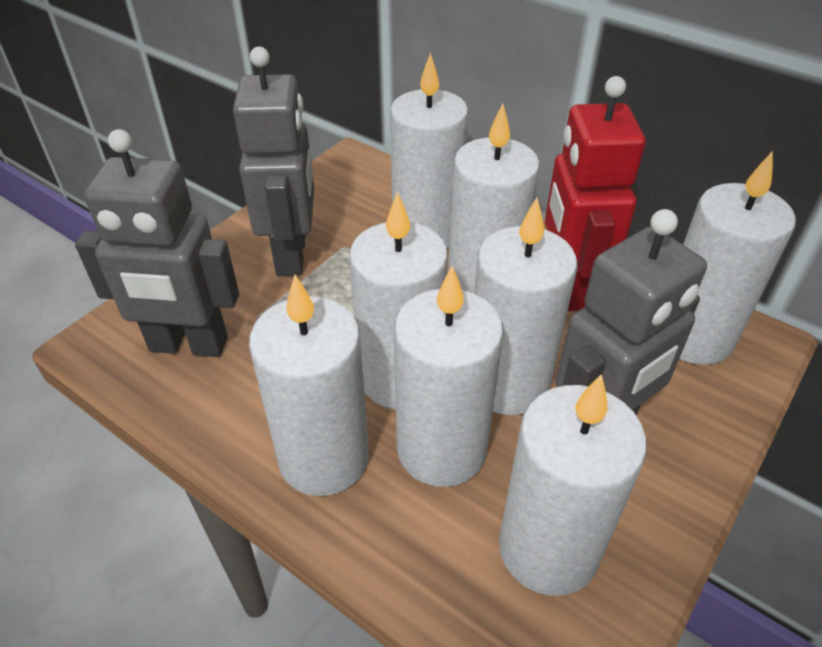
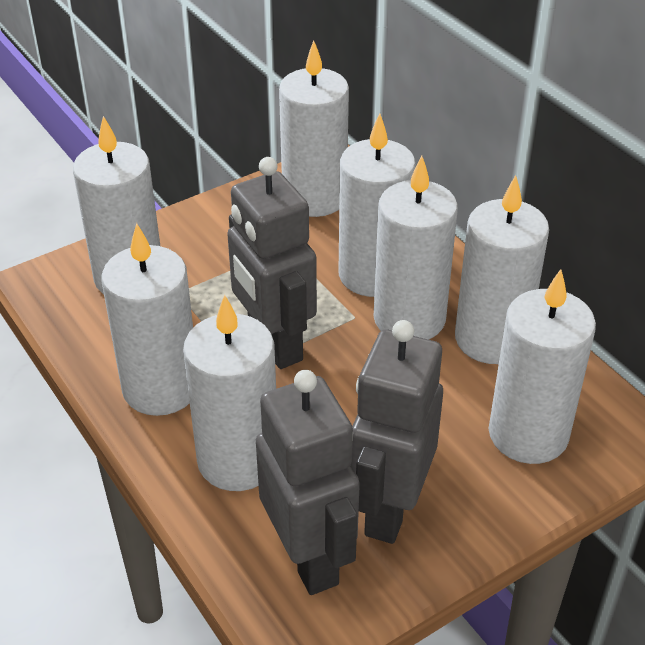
red robot: 1 -> 0

